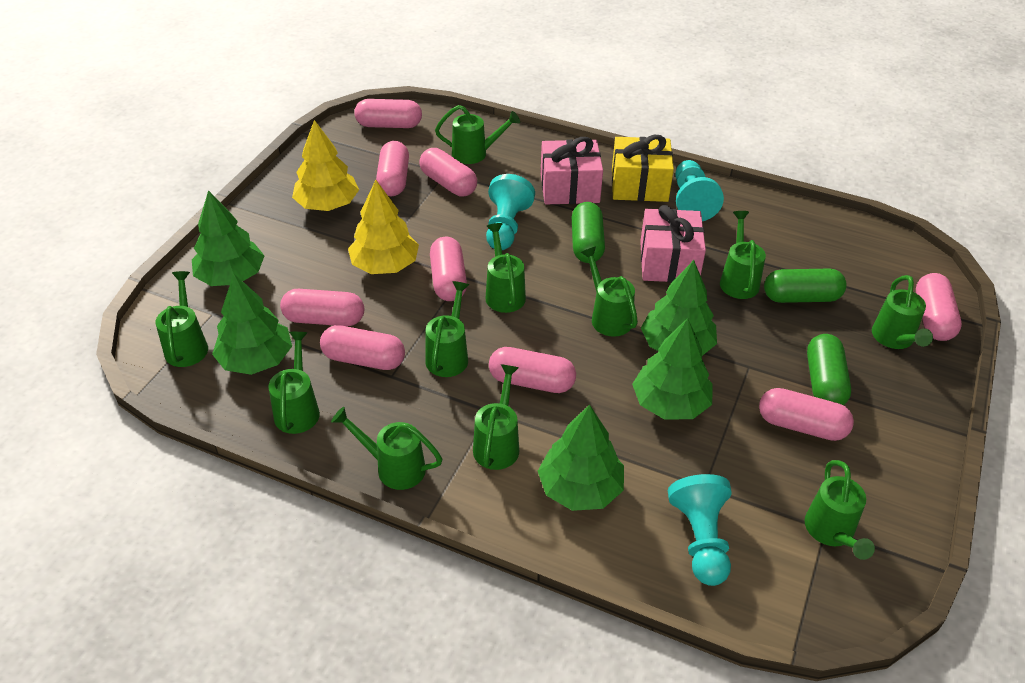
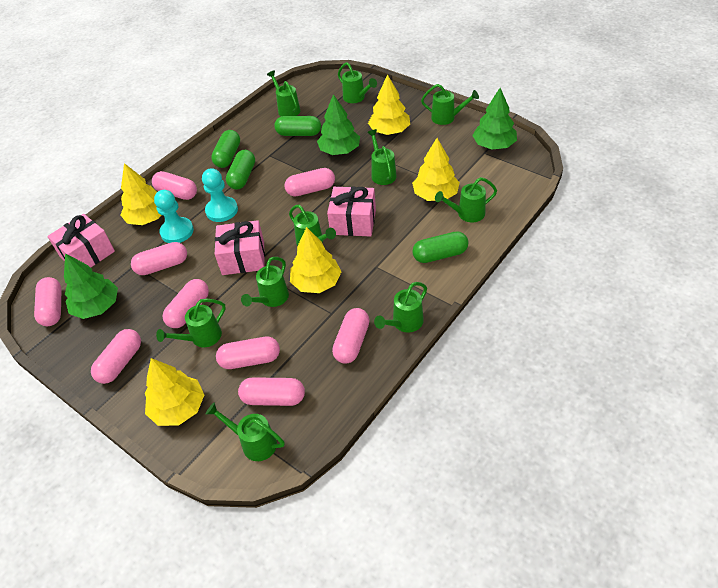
green capsule: 3 -> 4
green tree: 5 -> 3
green watering can: 11 -> 10
pink gift: 2 -> 3
turquoise pawn: 3 -> 2
yellow gift: 1 -> 0
yellow tree: 2 -> 5

